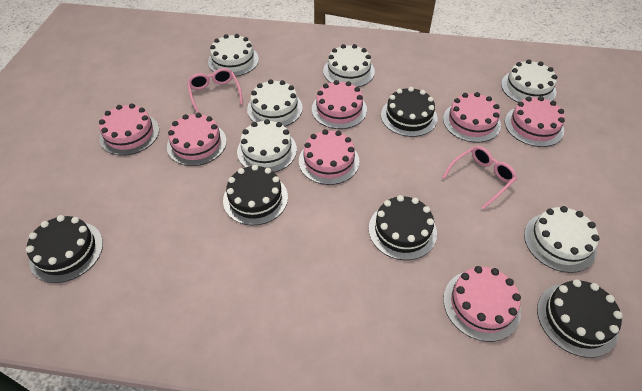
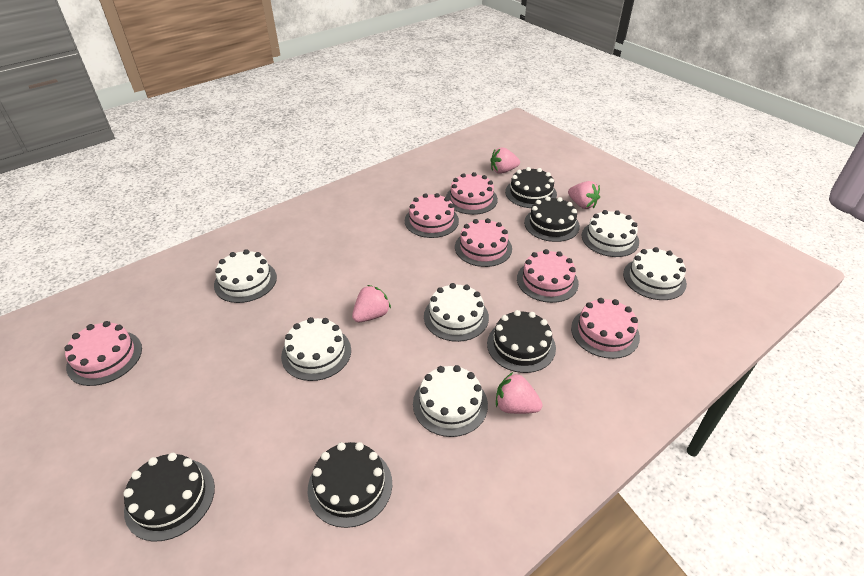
pink cake: 7 -> 6
pink glasses: 2 -> 0
pink strawberry: 0 -> 4

